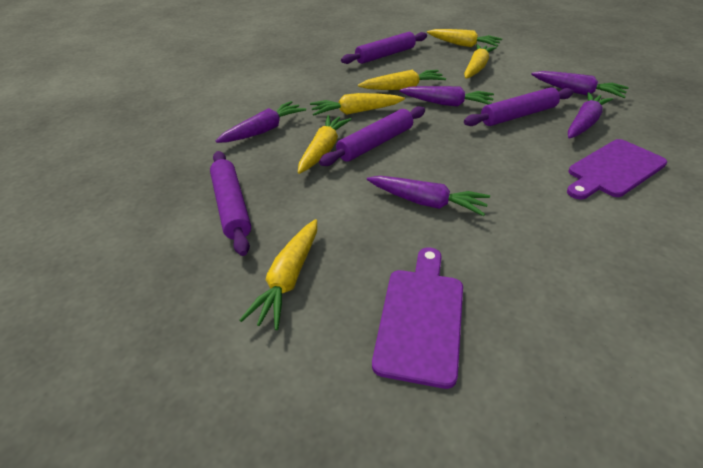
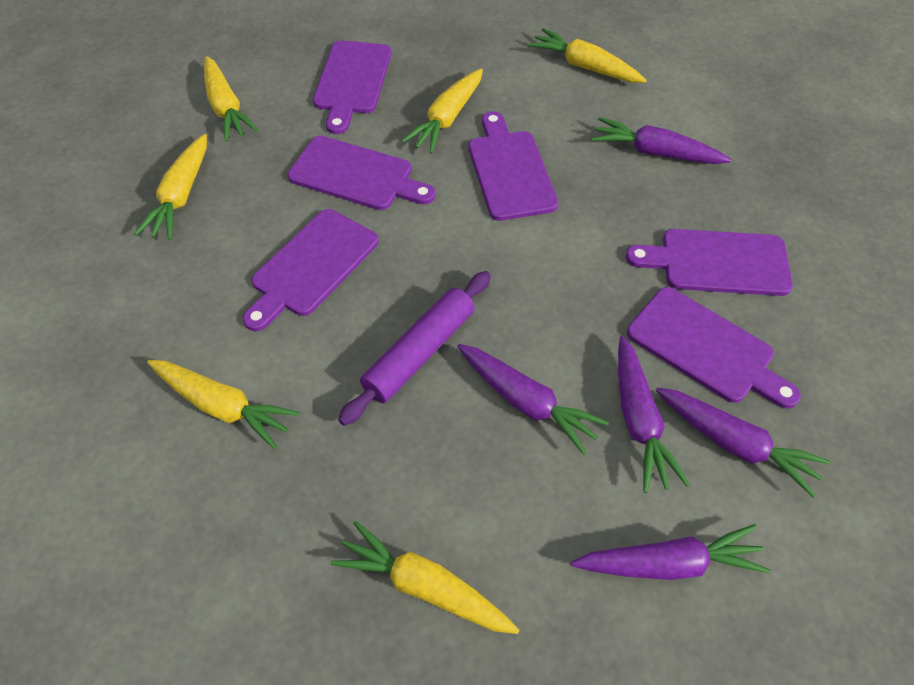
purple cutting board: 2 -> 6
purple rolling pin: 4 -> 1

